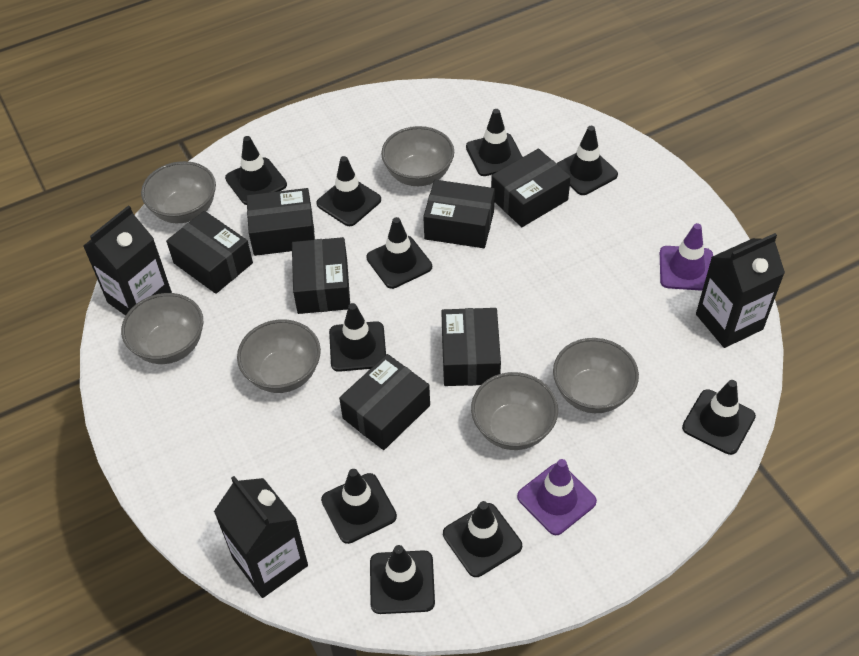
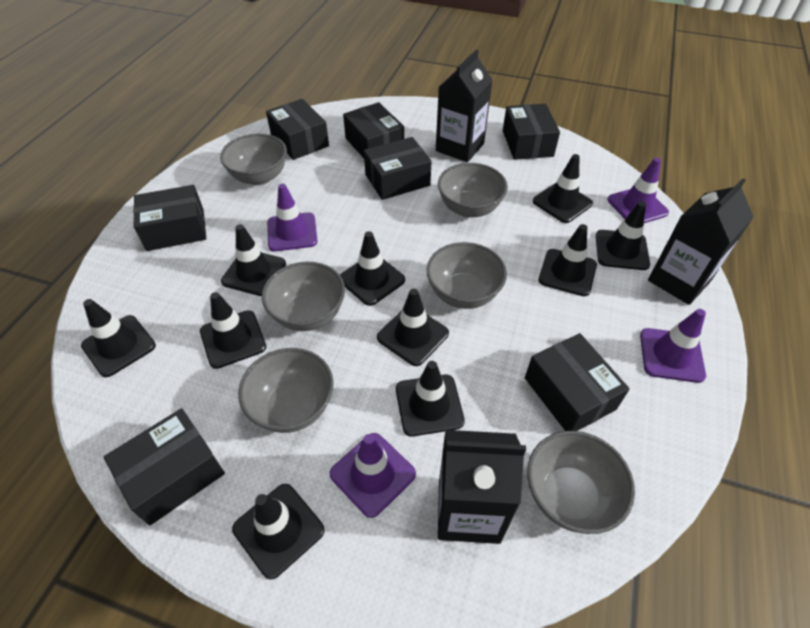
purple traffic cone: 2 -> 4

